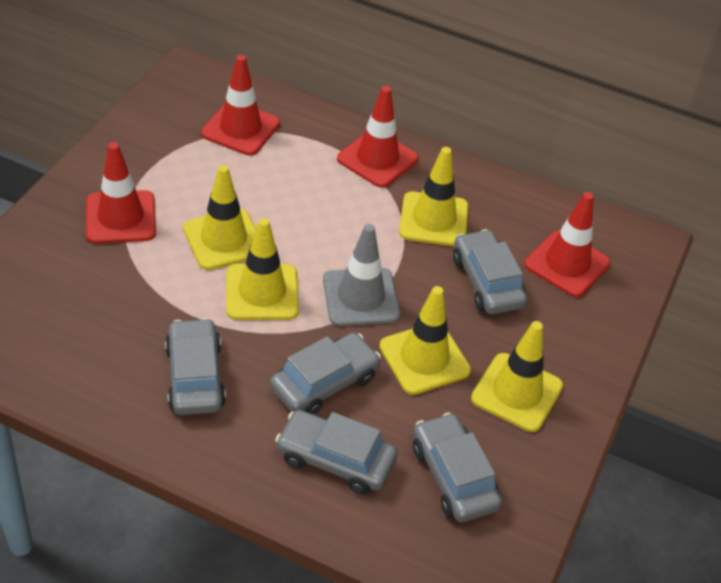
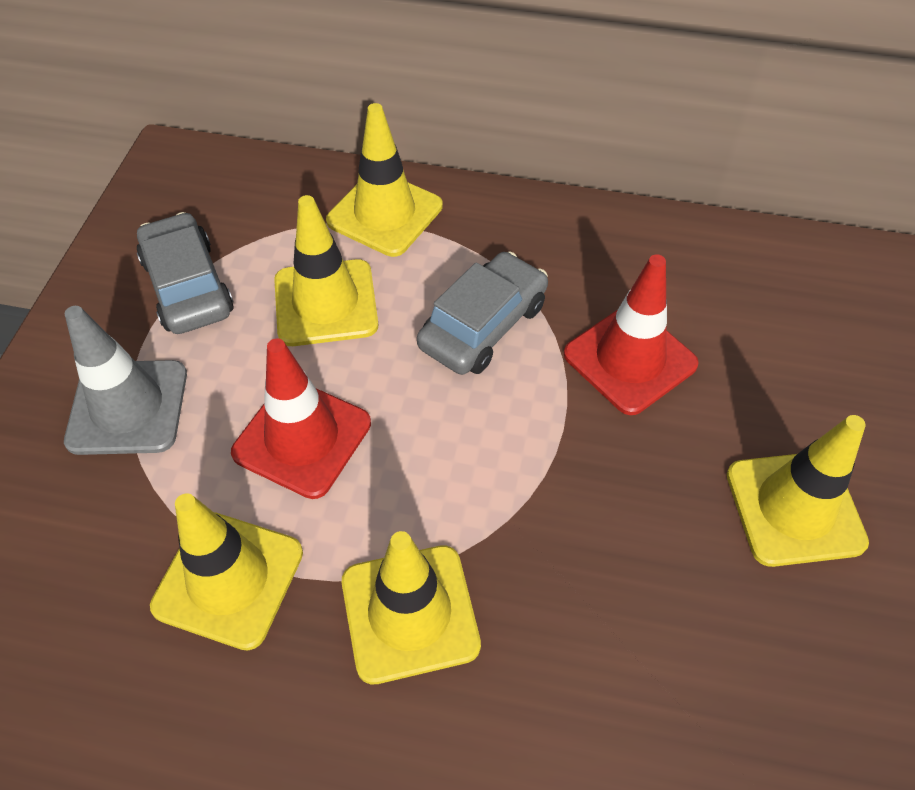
grey car: 5 -> 2
red traffic cone: 4 -> 2

